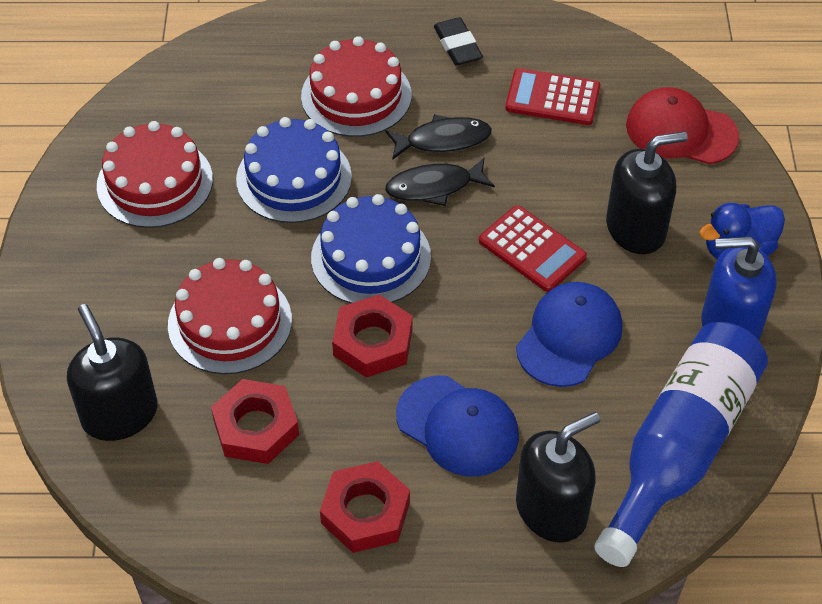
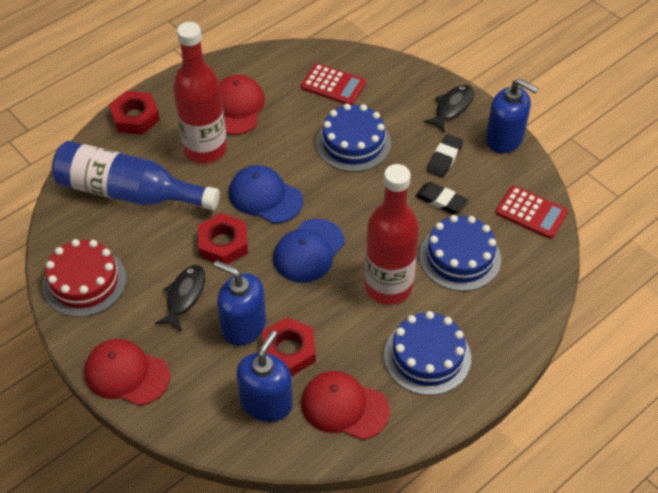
black eraser: 1 -> 2
black soap dispenser: 3 -> 0
blue cake: 2 -> 3
blue duck: 1 -> 0
blue soap dispenser: 1 -> 3
red bottle: 0 -> 2
red cake: 3 -> 1
red cap: 1 -> 3

